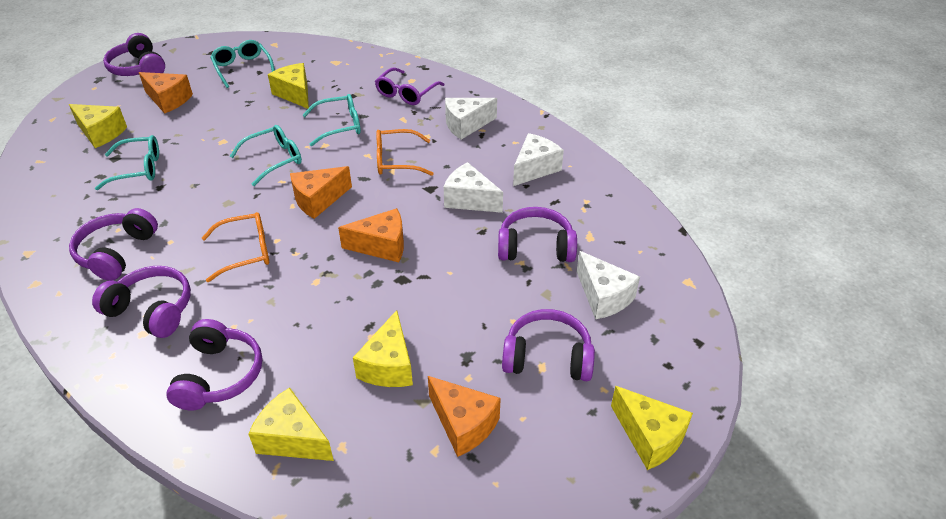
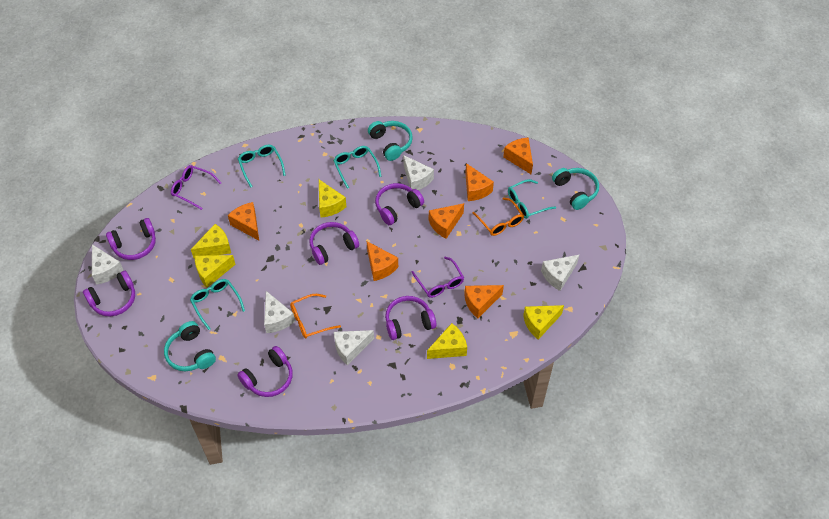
orange cheese: 4 -> 6
purple glasses: 1 -> 2
turquoise headphones: 0 -> 3
white cheese: 4 -> 5

